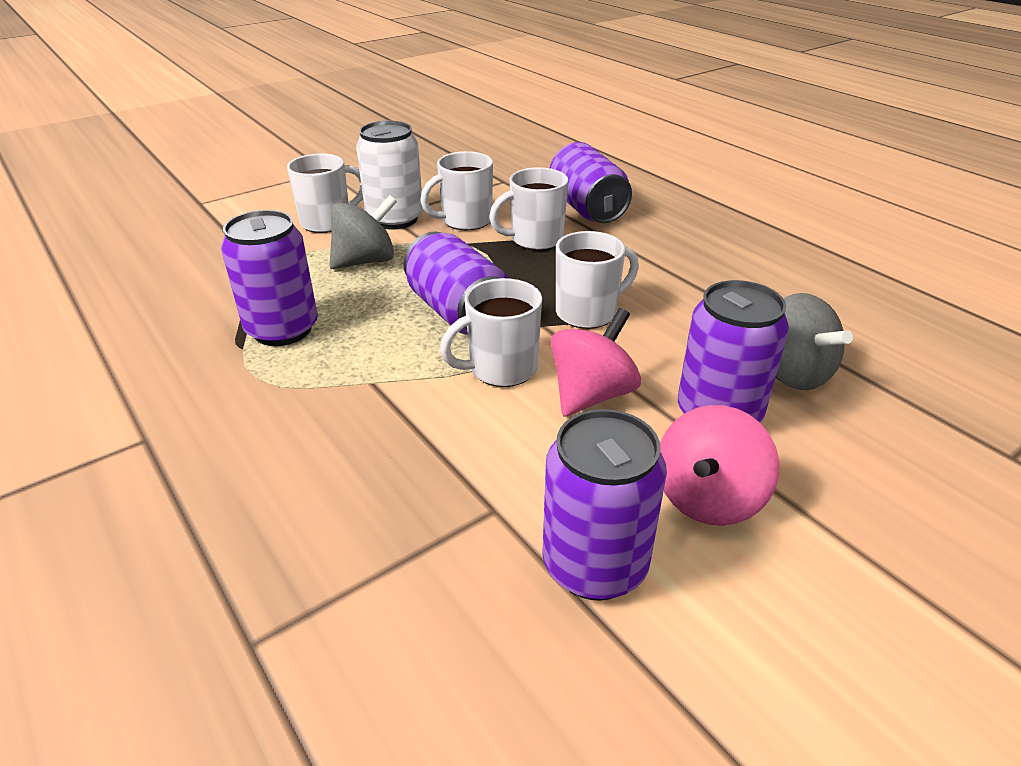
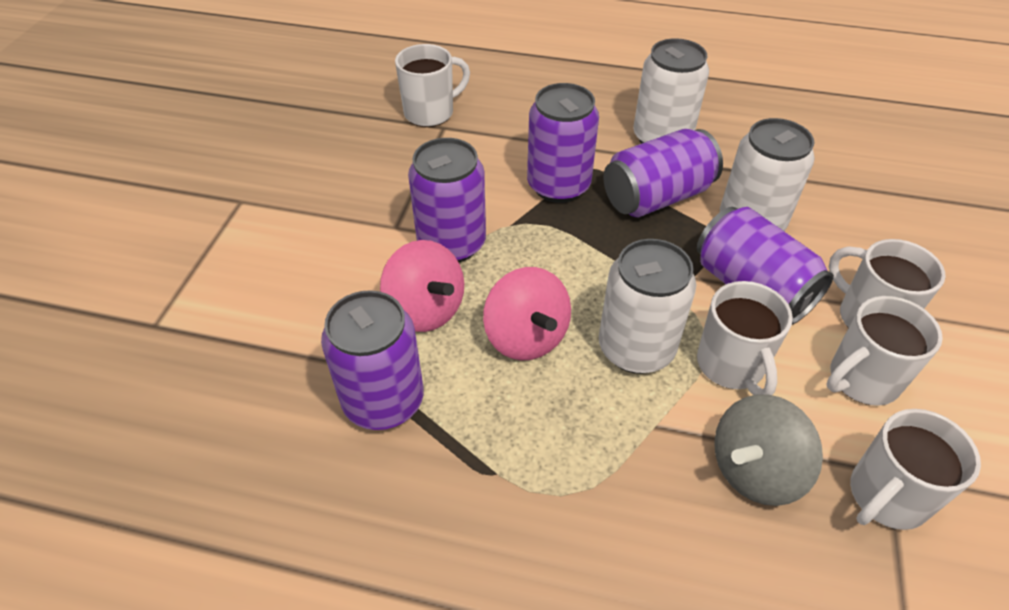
grey spinning top: 2 -> 1
white can: 1 -> 3

